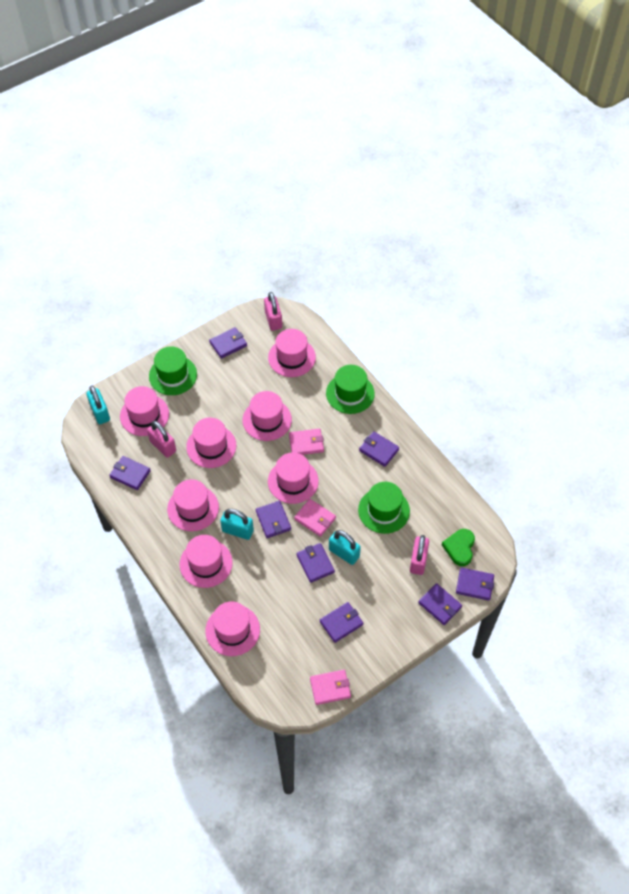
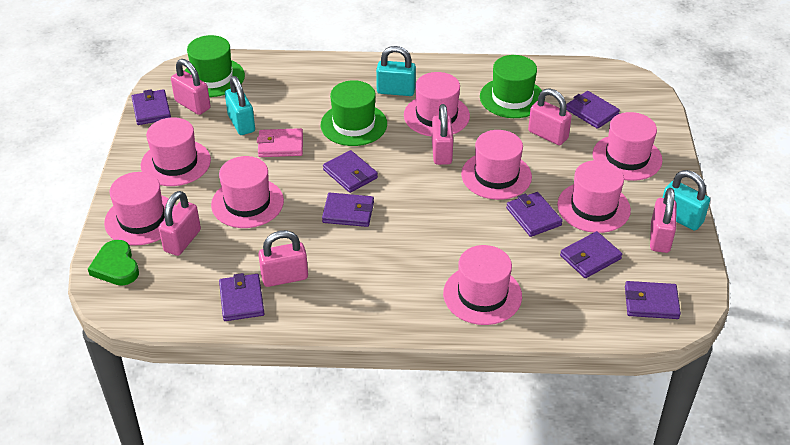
pink padlock: 3 -> 6
pink wallet: 3 -> 1

